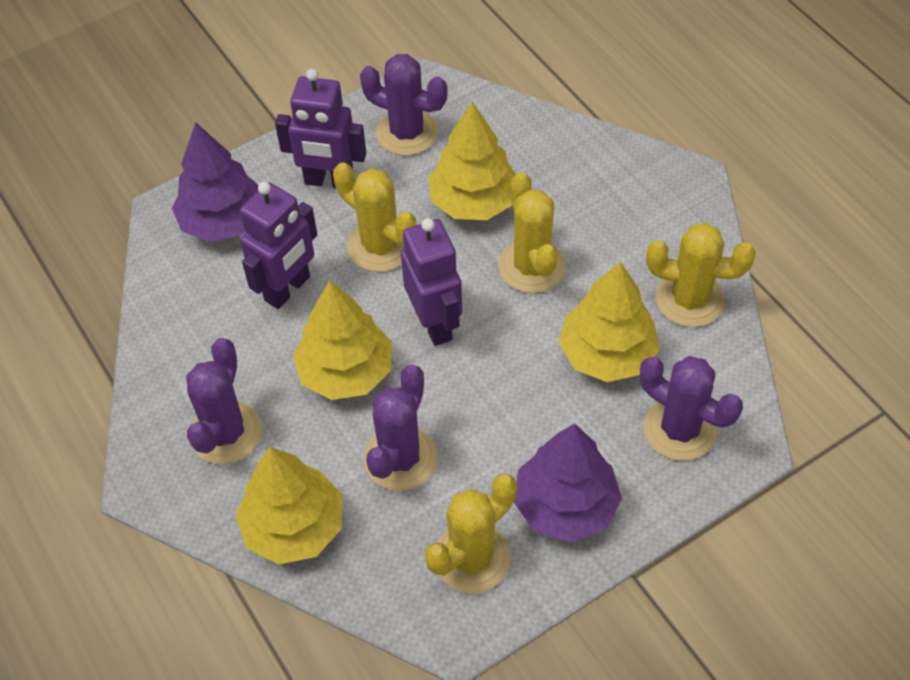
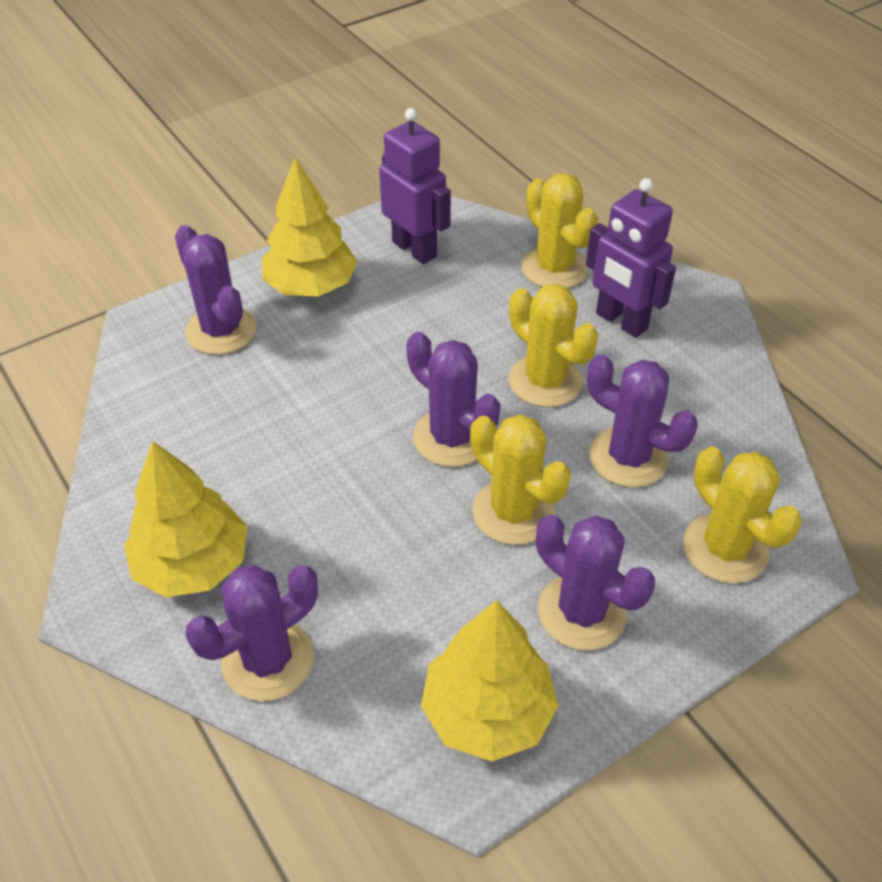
purple cactus: 4 -> 5
purple robot: 3 -> 2
purple tree: 2 -> 0
yellow tree: 4 -> 3

